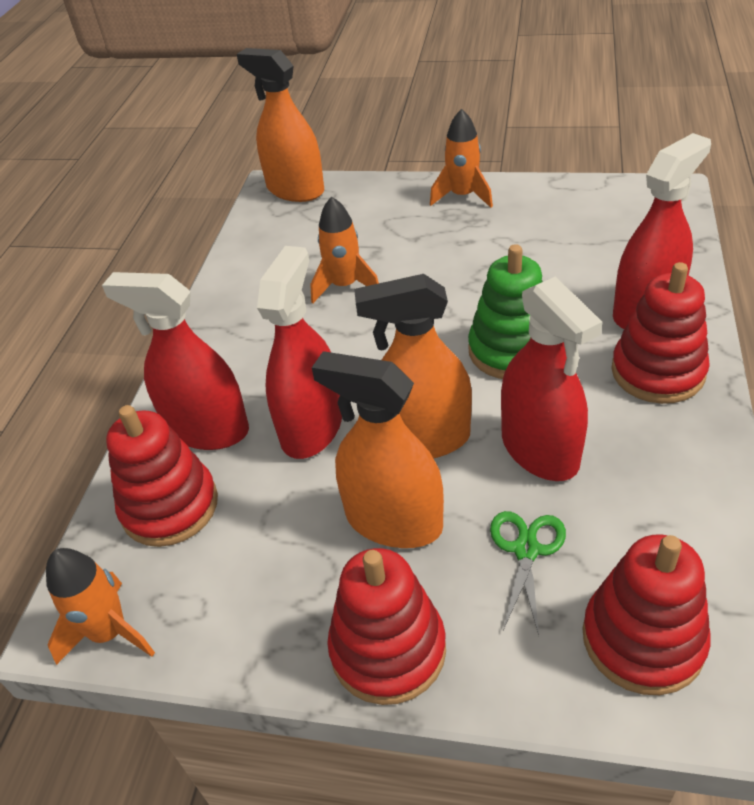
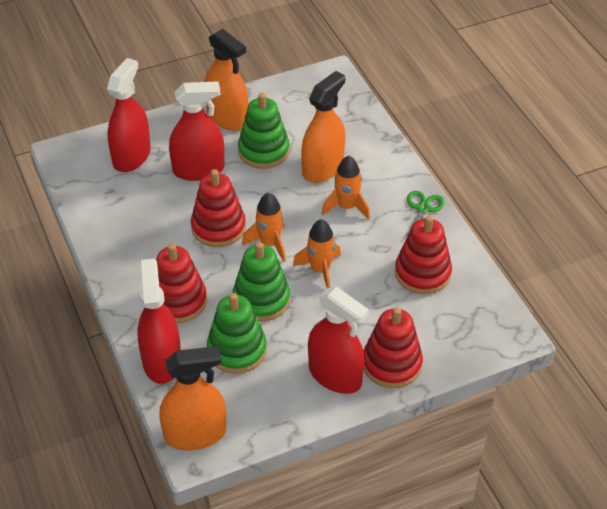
green stacking toy: 1 -> 3

